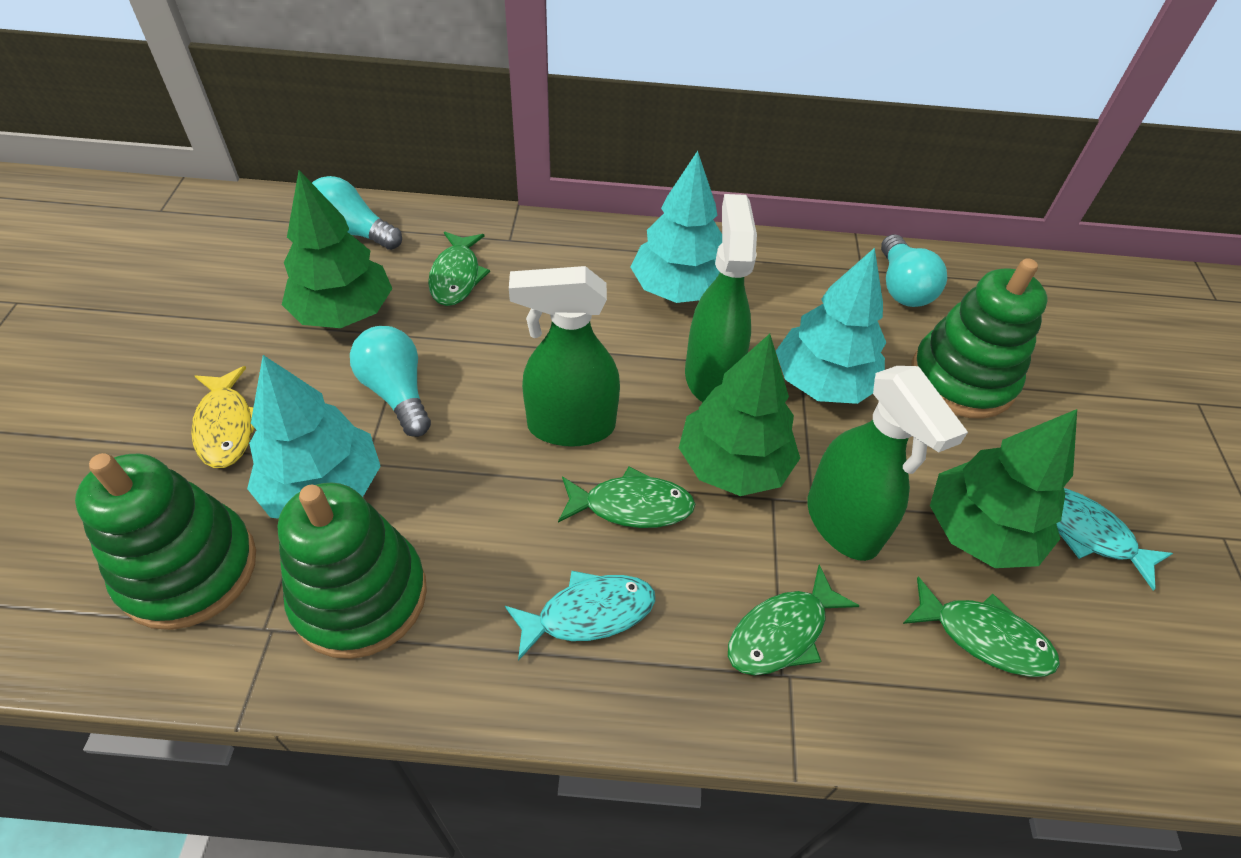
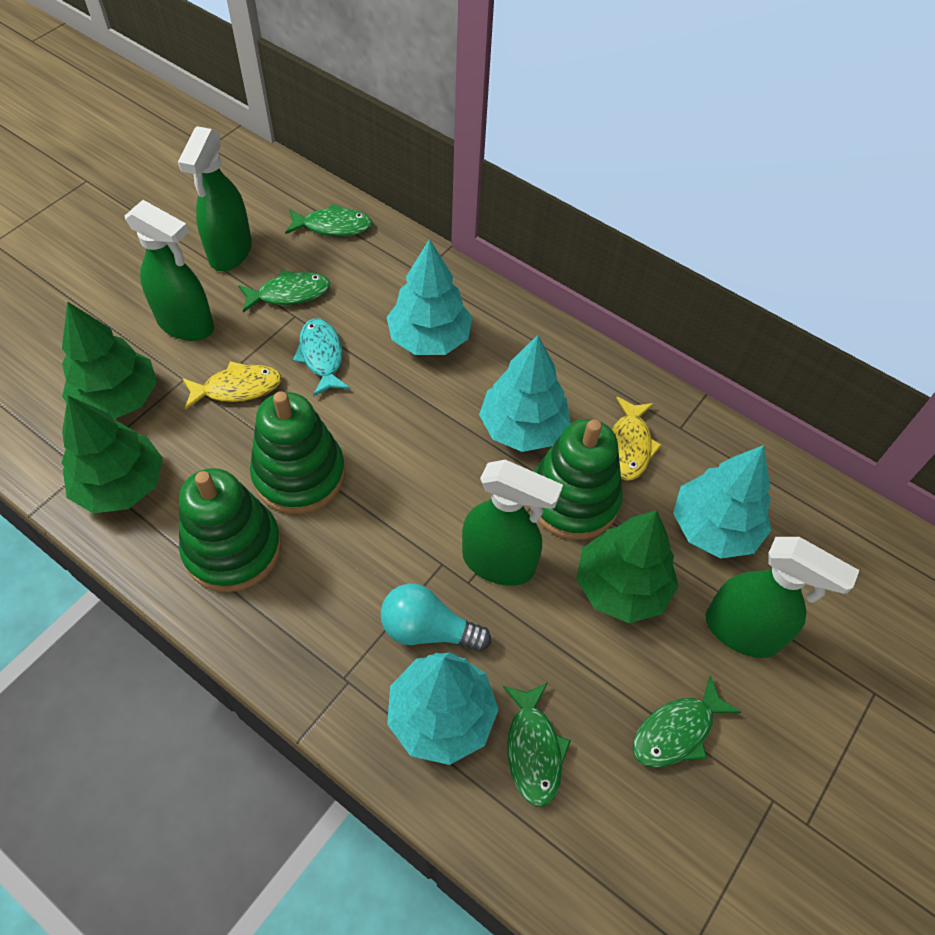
green spray bottle: 3 -> 4
turquoise fish: 2 -> 1
turquoise light bulb: 3 -> 1
turquoise tree: 3 -> 4
yellow fish: 1 -> 2

